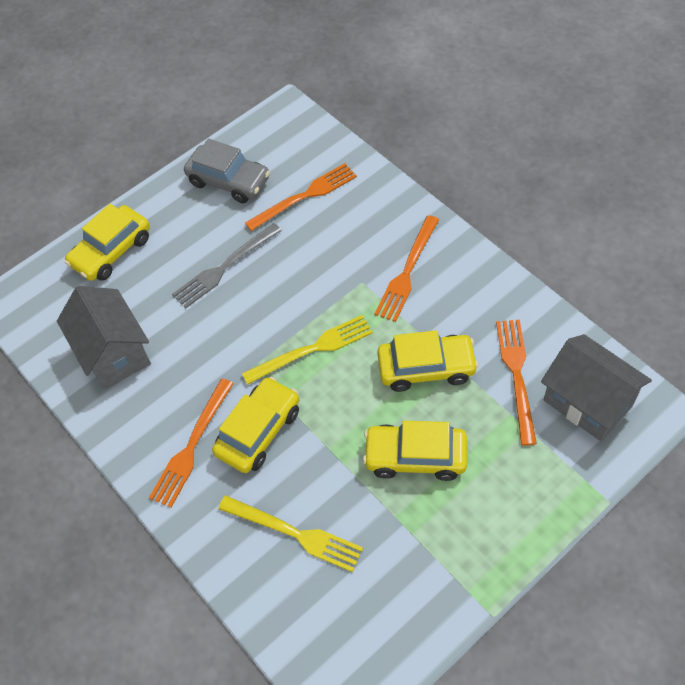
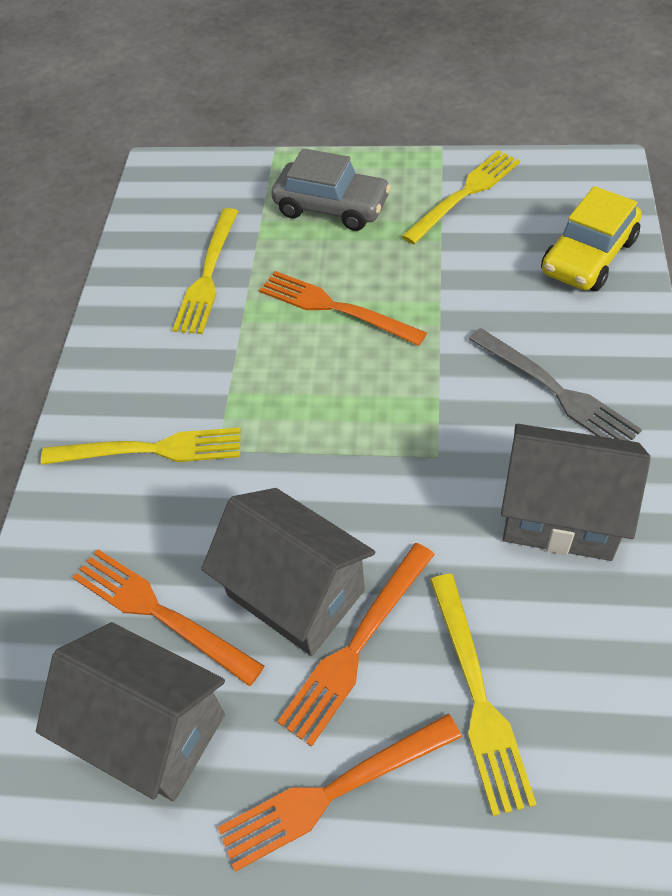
grey house: 2 -> 3
yellow car: 4 -> 1
yellow fork: 2 -> 4

